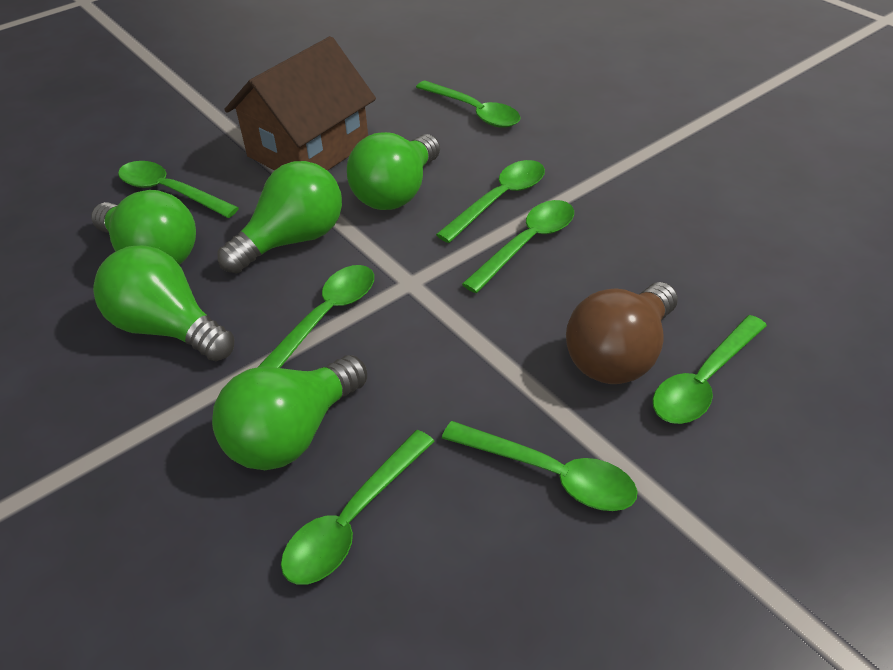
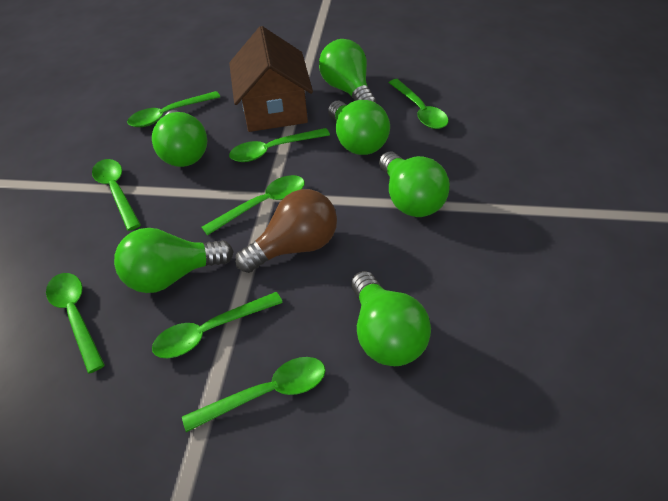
green light bulb: 5 -> 6

